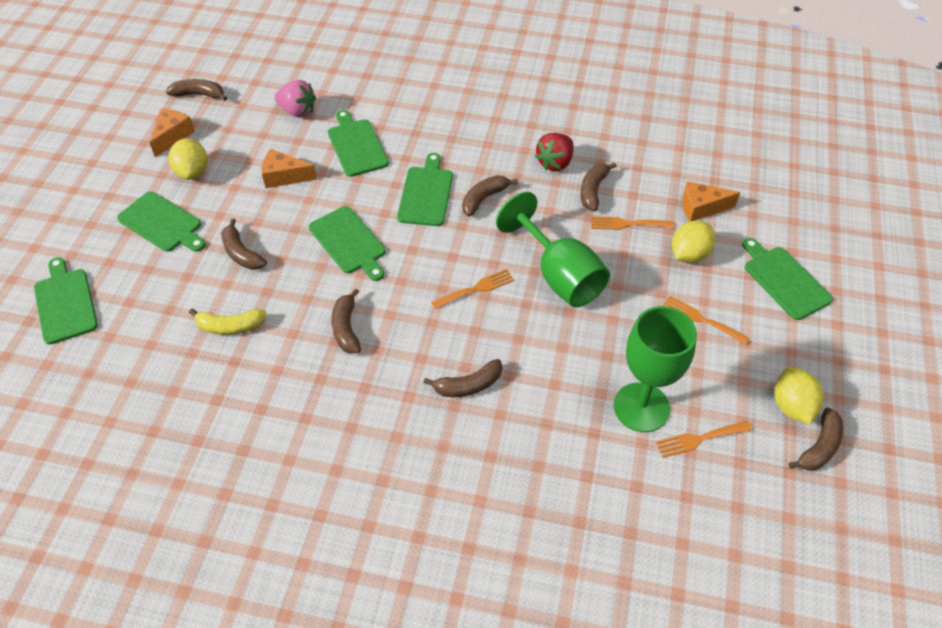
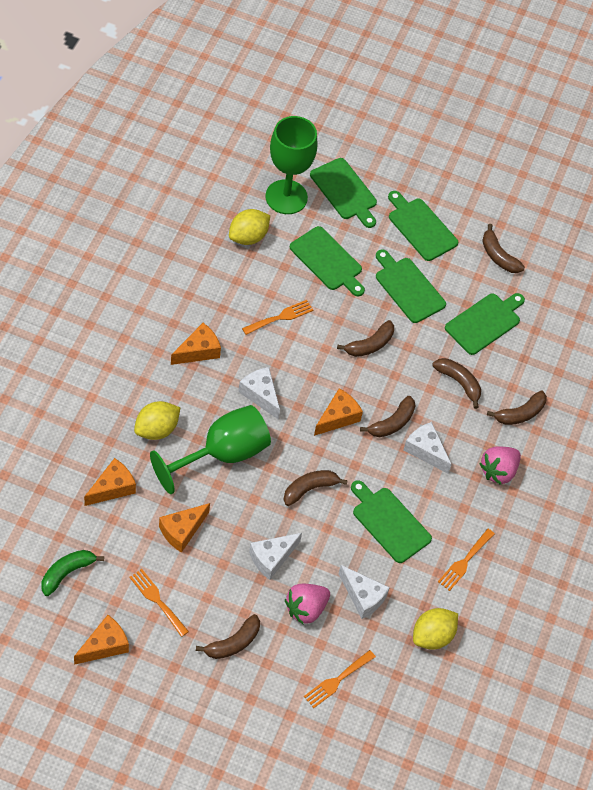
green banana: 0 -> 1
orange cheese: 3 -> 5
pink strawberry: 1 -> 2
red strawberry: 1 -> 0
white cheese: 0 -> 4
yellow banana: 1 -> 0

